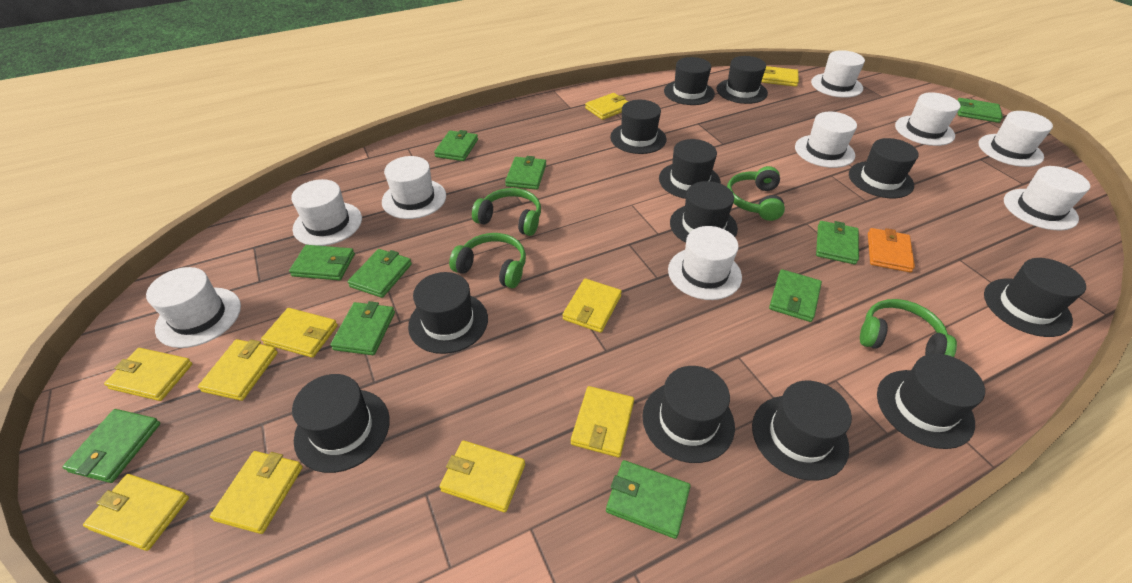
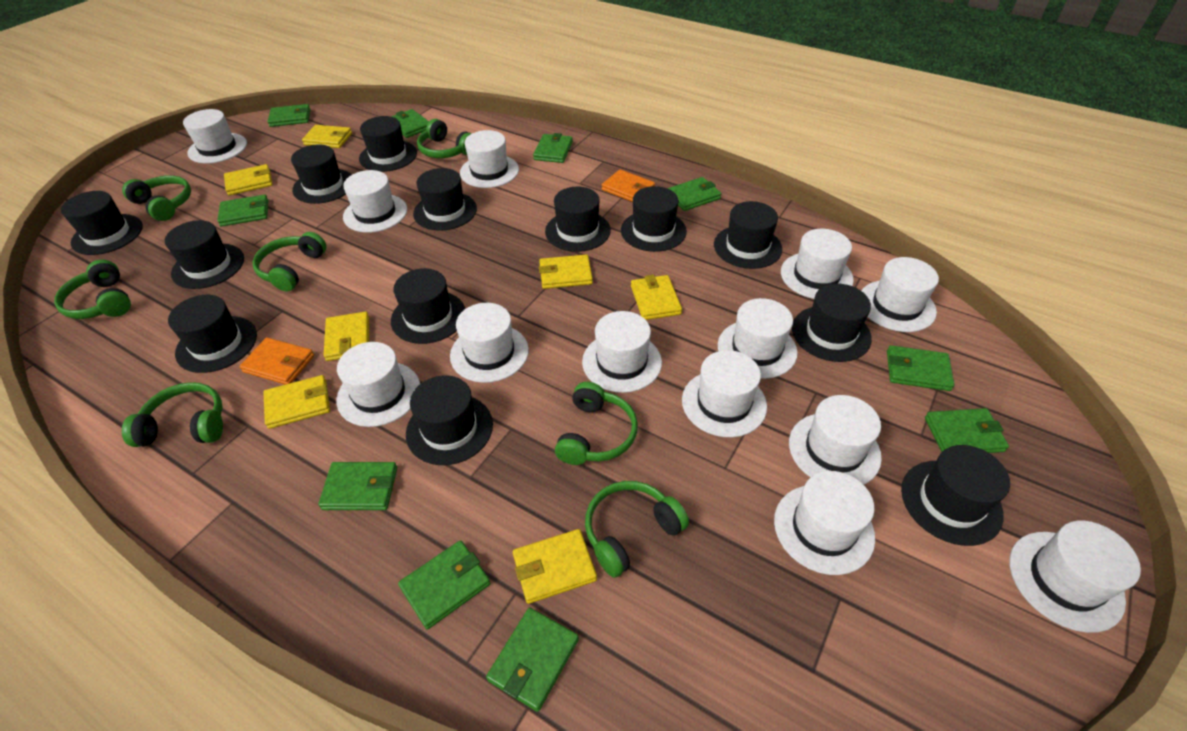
black hat: 12 -> 13
green headphones: 4 -> 7
orange wallet: 1 -> 2
white hat: 9 -> 13
yellow wallet: 10 -> 7

